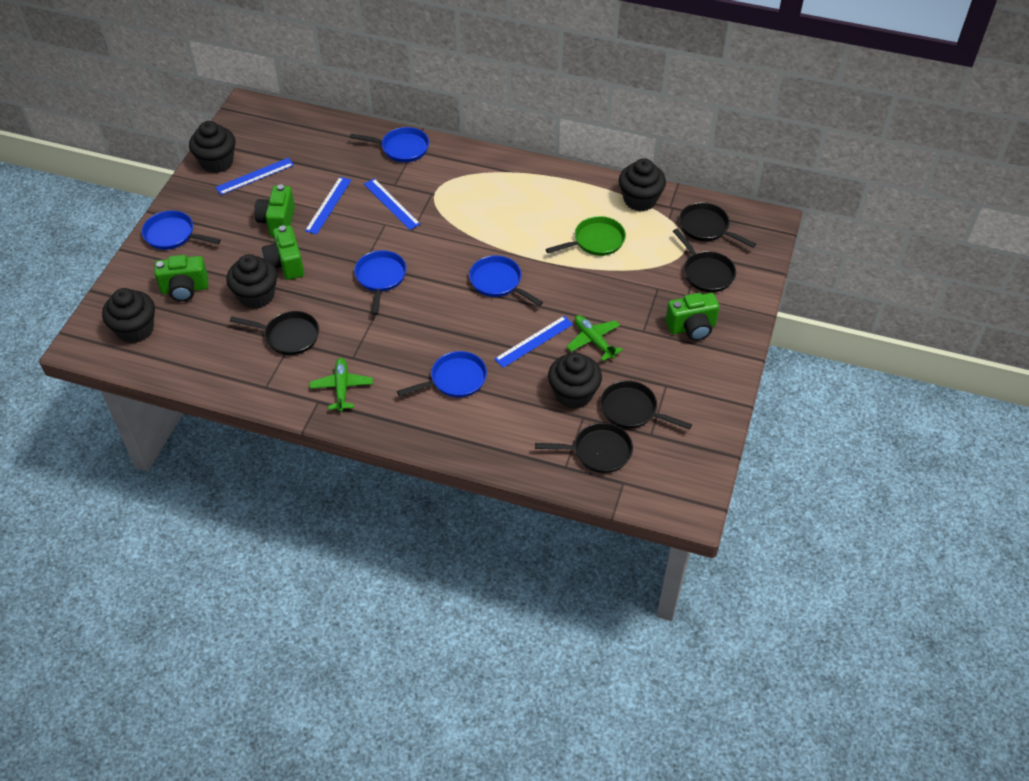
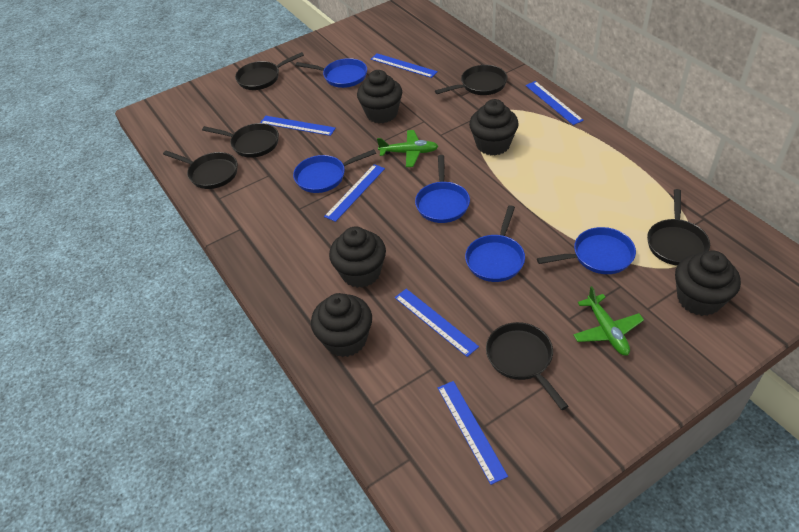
black pan: 5 -> 6
blue ruler: 4 -> 6
green camera: 4 -> 0
green pan: 1 -> 0

